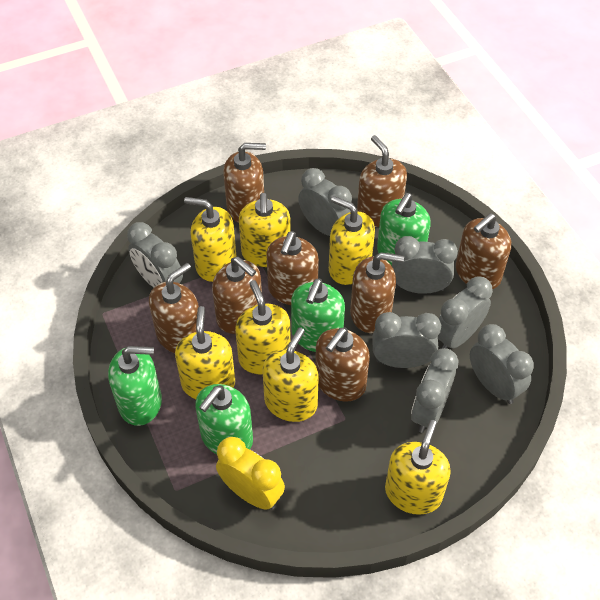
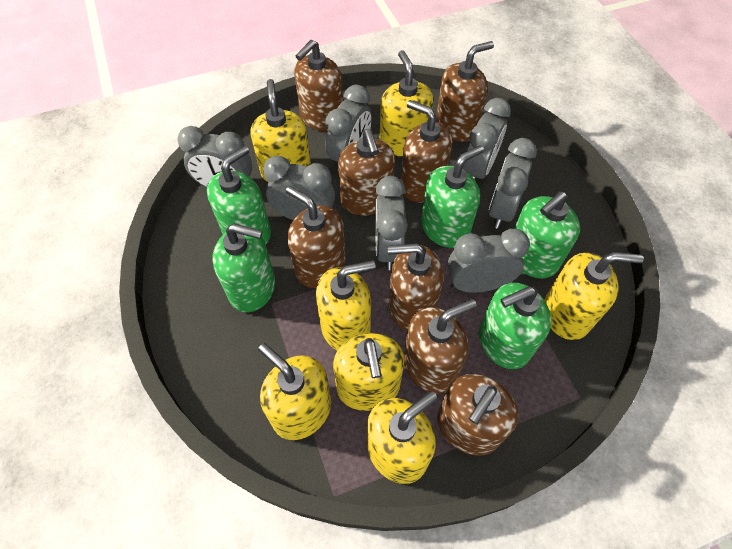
green soap dispenser: 4 -> 5
yellow clock: 1 -> 0

